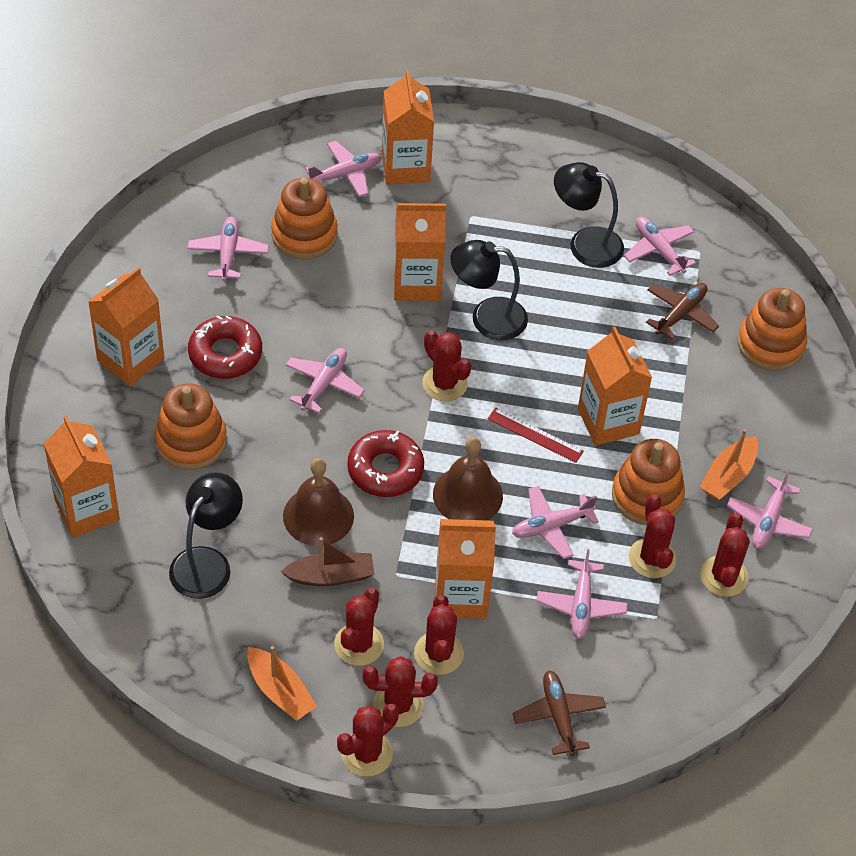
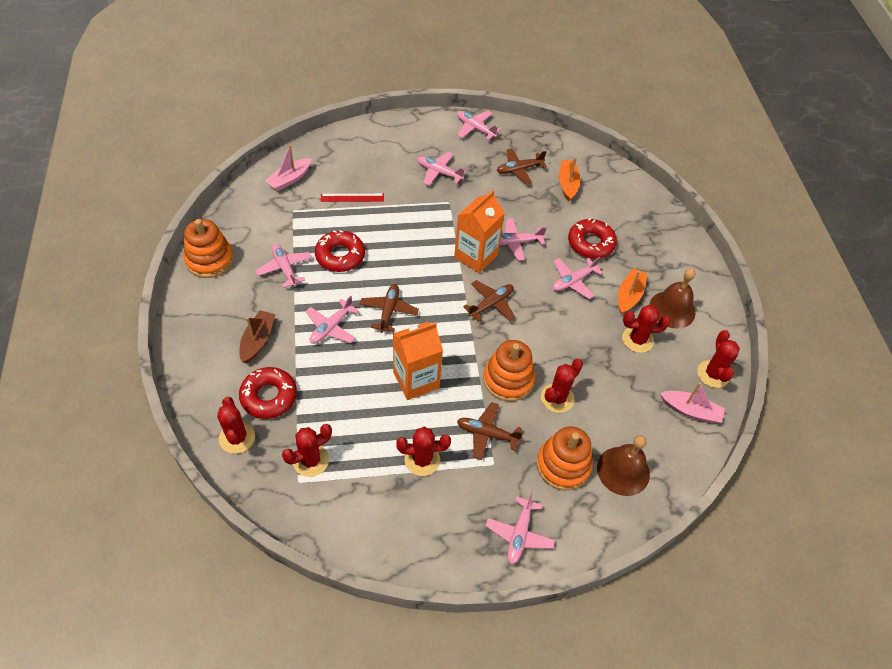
black lamp: 3 -> 0
brown plane: 2 -> 4
orange carton: 6 -> 2
orange stacking toy: 4 -> 3
pink boat: 0 -> 2
red cactus: 7 -> 6
red donut: 2 -> 3

